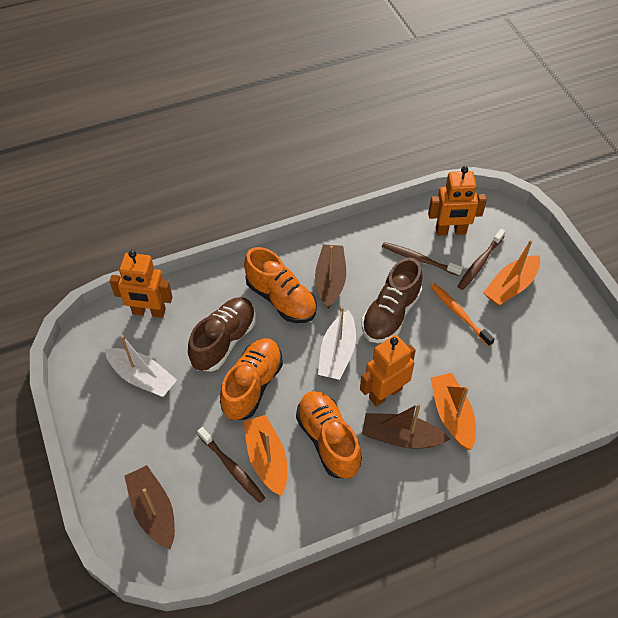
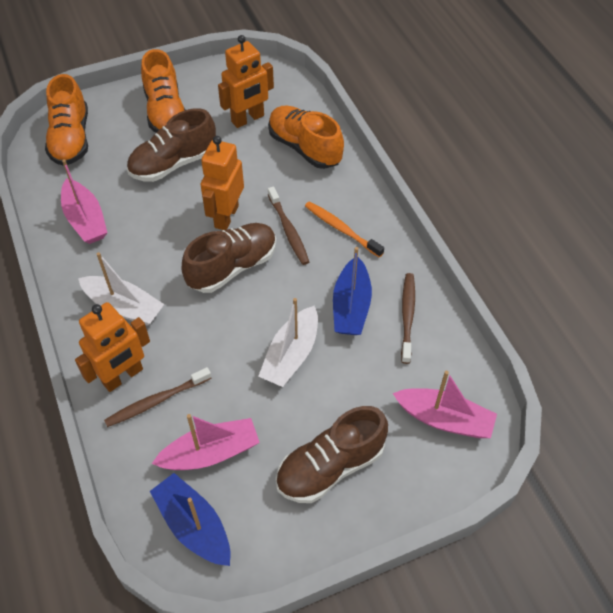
blue boat: 0 -> 2
brown boat: 3 -> 0
brown shoe: 2 -> 3
orange boat: 3 -> 0
pink boat: 0 -> 3

